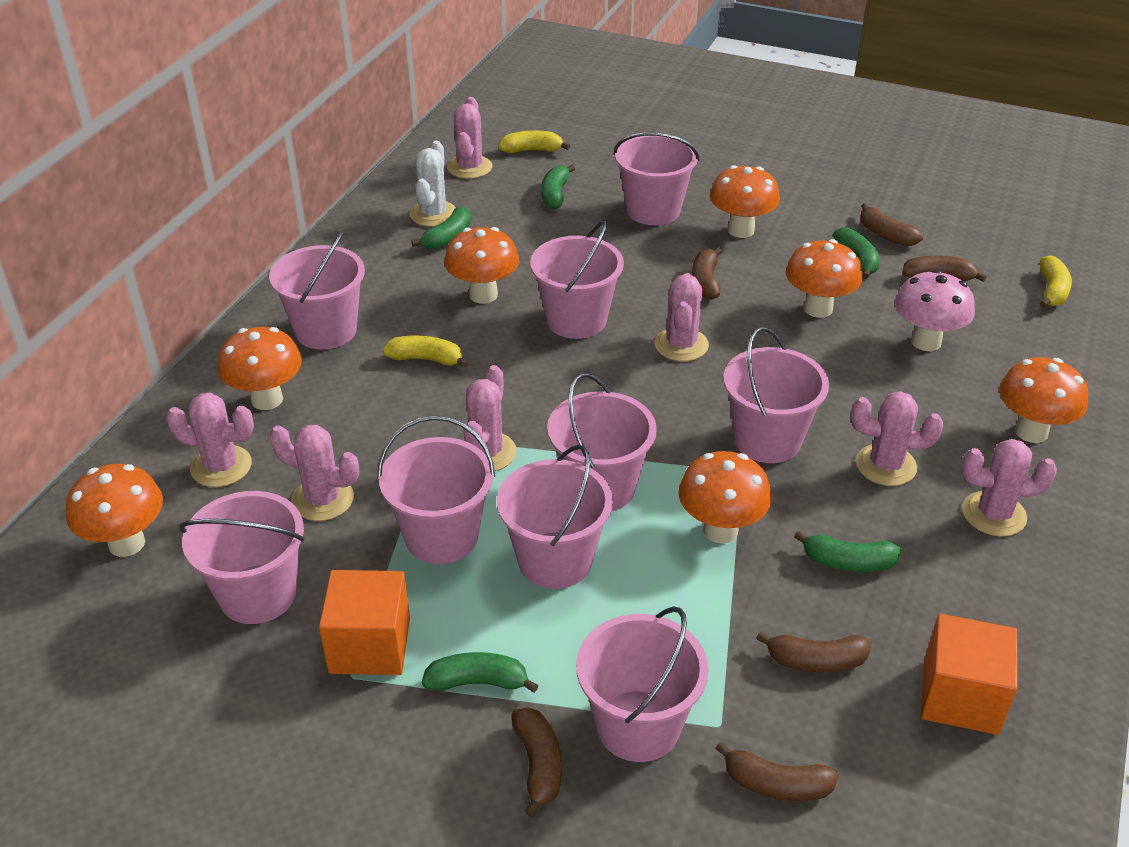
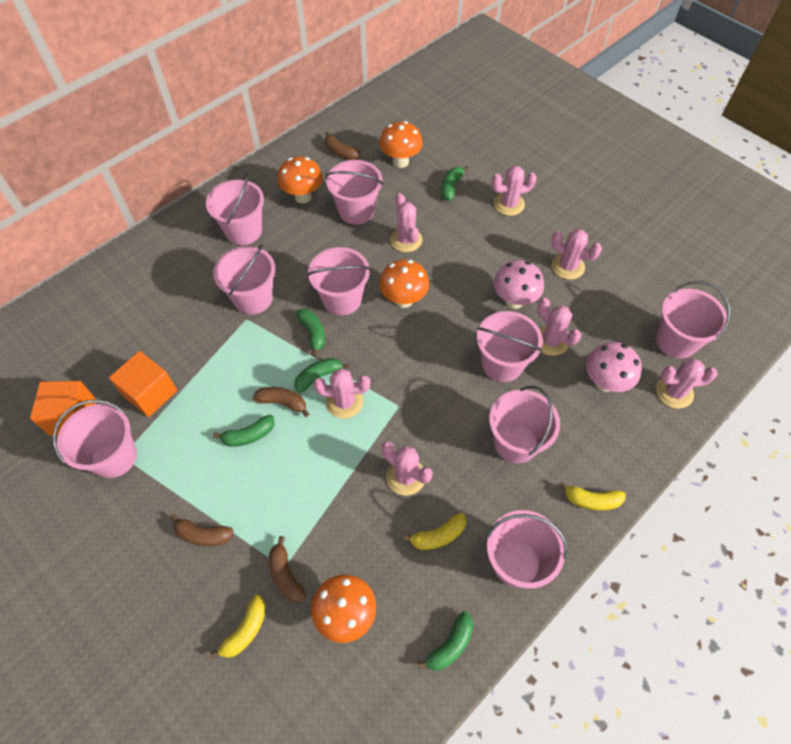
brown banana: 6 -> 4
orange mushroom: 7 -> 4
pink mushroom: 1 -> 2
white cactus: 1 -> 0

